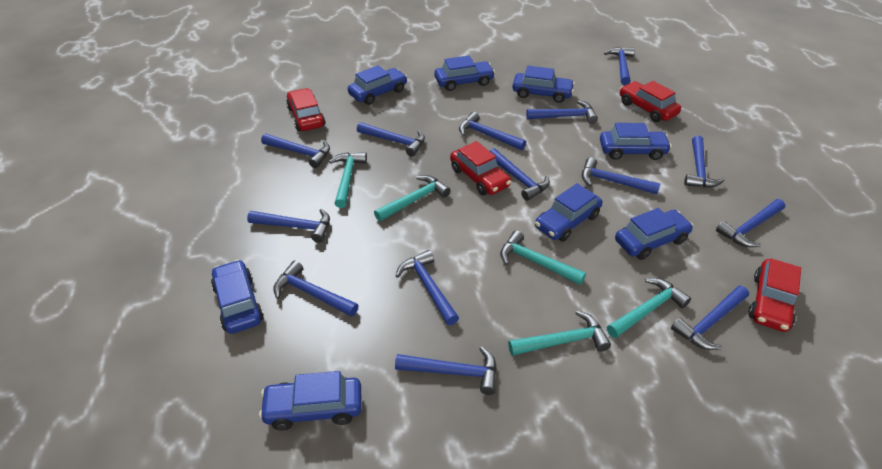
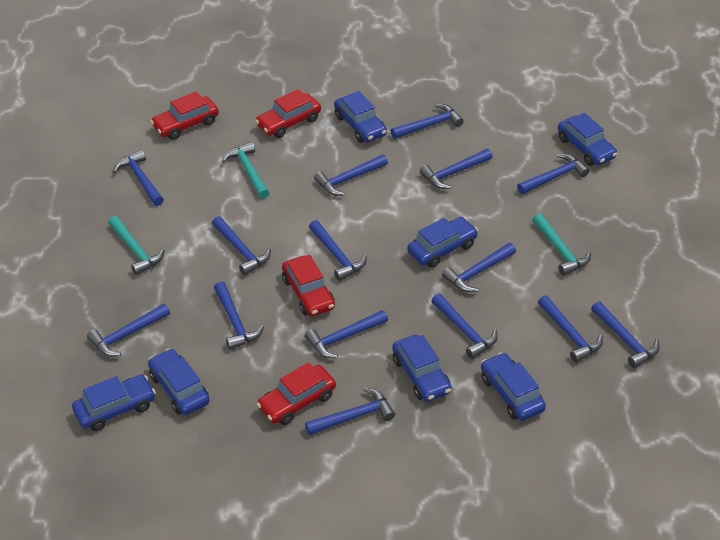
blue car: 8 -> 7
blue hammer: 14 -> 15
turquoise hammer: 5 -> 3

